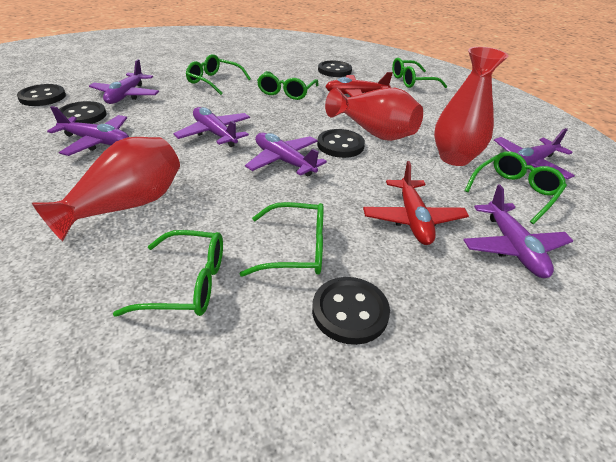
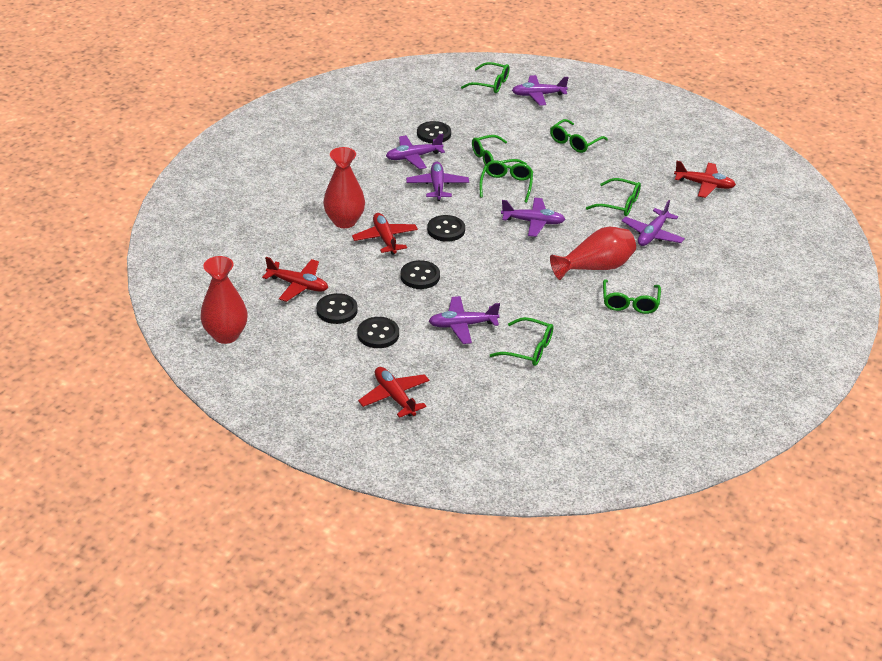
green glasses: 6 -> 7
red plane: 2 -> 4

